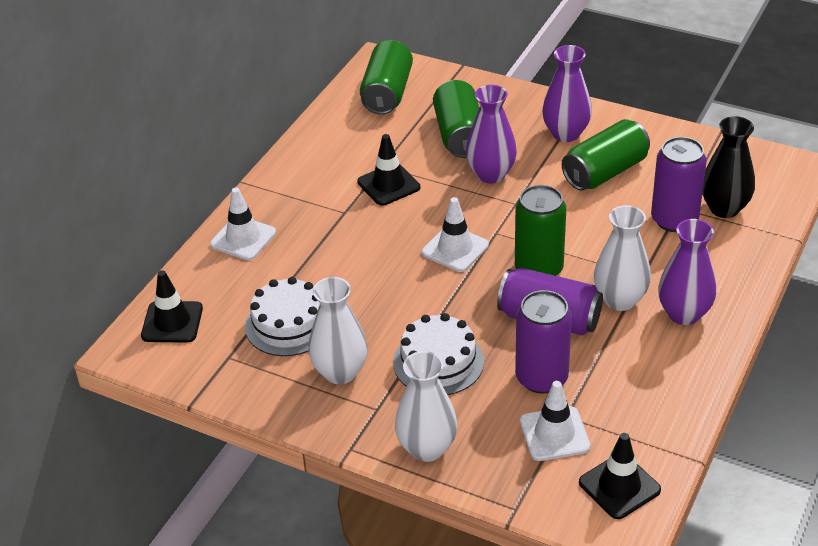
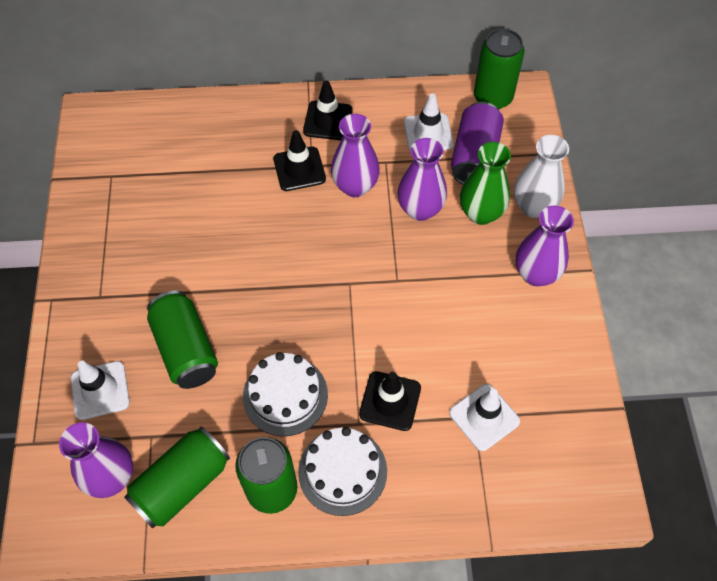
black vase: 1 -> 0
green vase: 0 -> 1
purple can: 3 -> 1
purple vase: 3 -> 4
white vase: 3 -> 1

